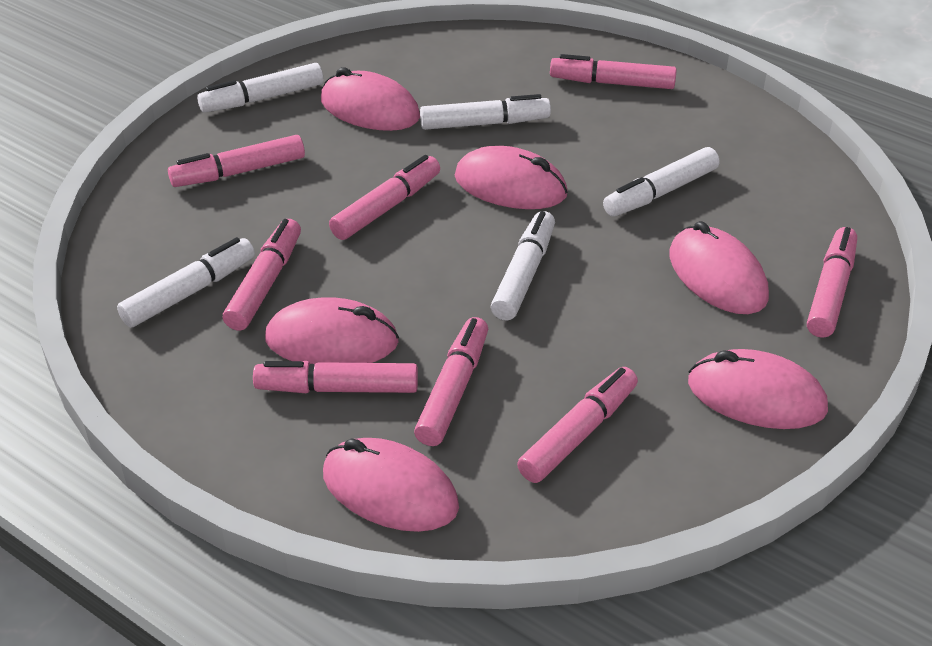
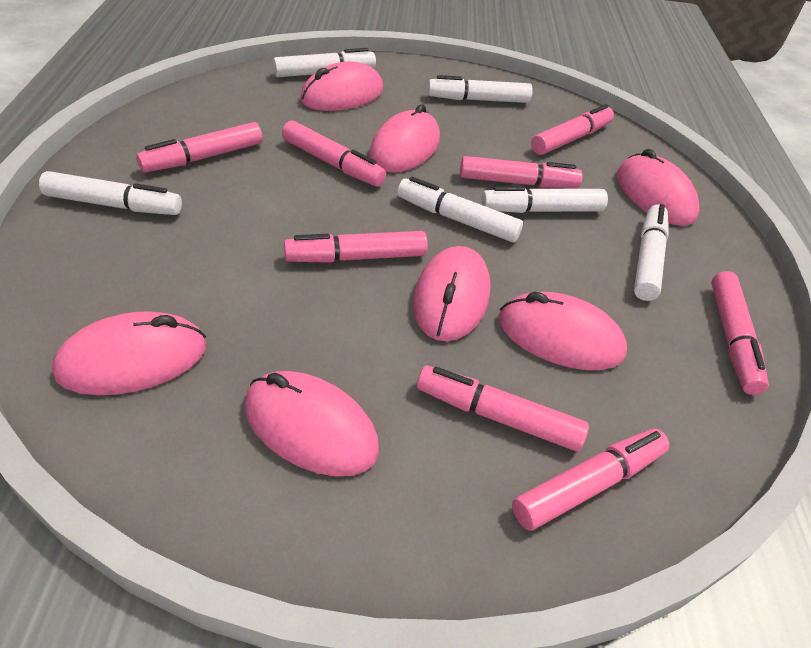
pink mouse: 6 -> 7
white marker: 5 -> 6

